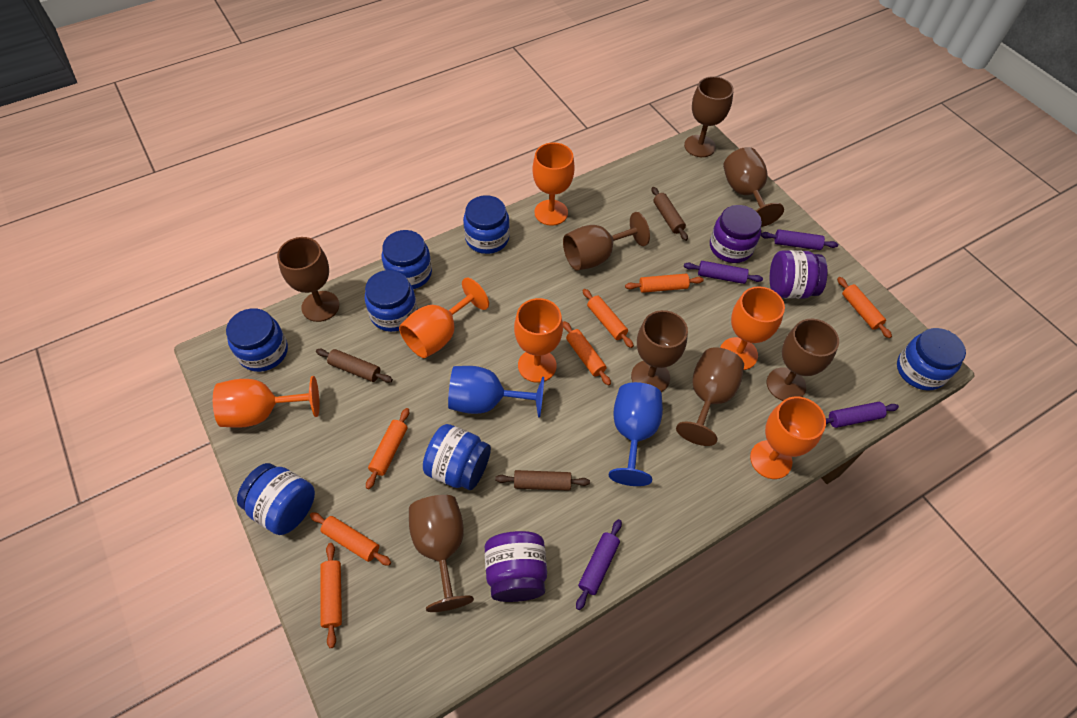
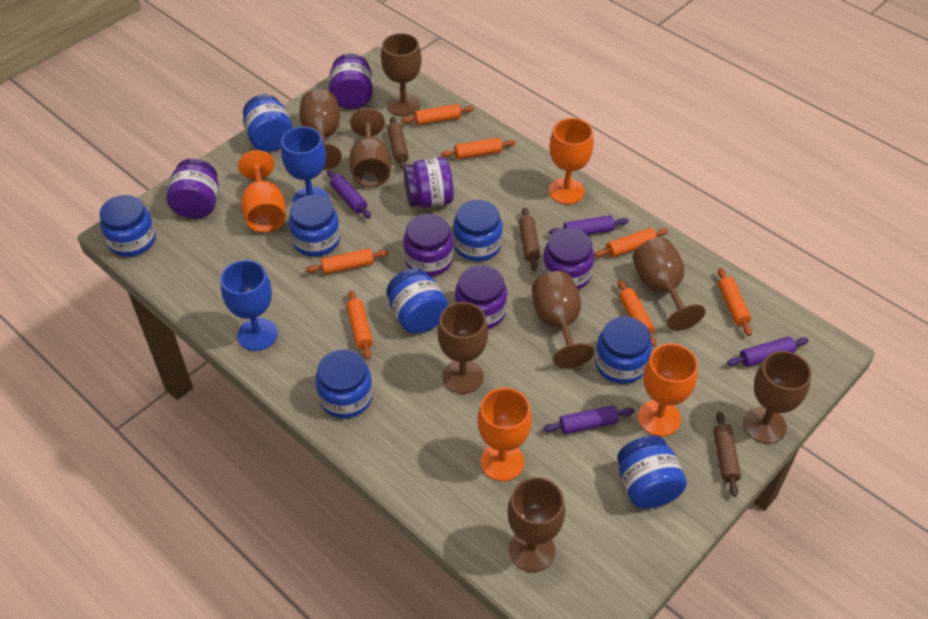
blue jar: 7 -> 8
orange goblet: 6 -> 4
purple jar: 3 -> 6

